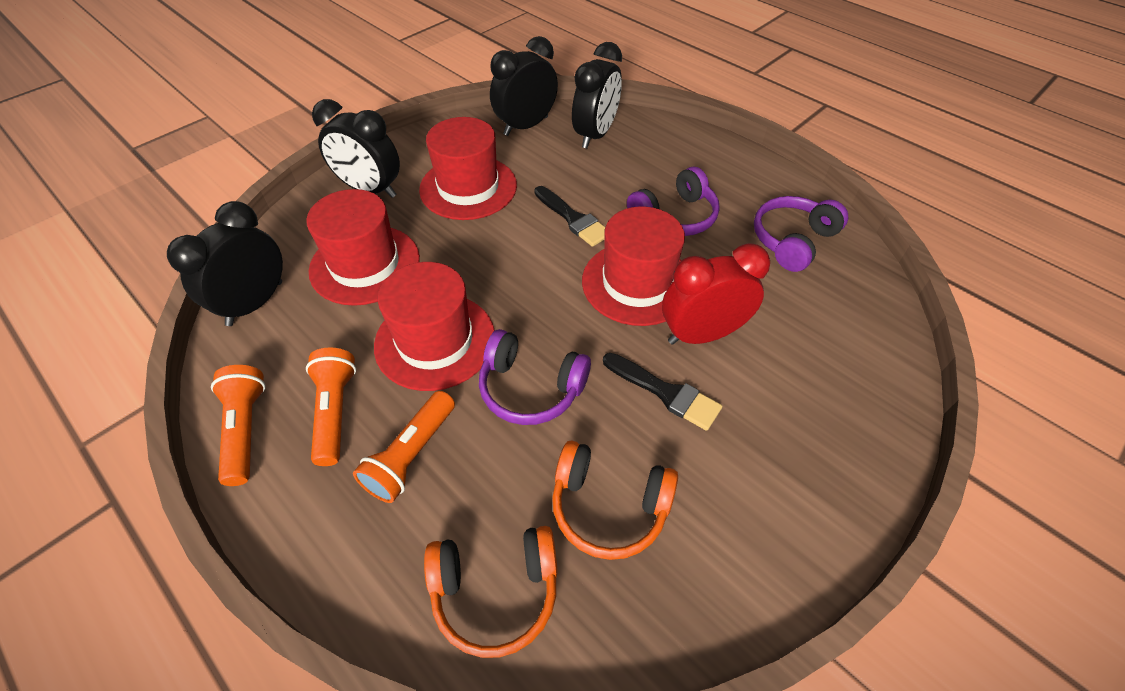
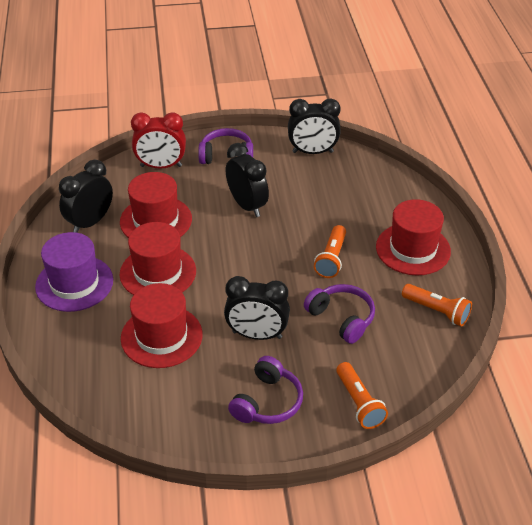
black brush: 2 -> 0
orange headphones: 2 -> 0
purple hat: 0 -> 1

